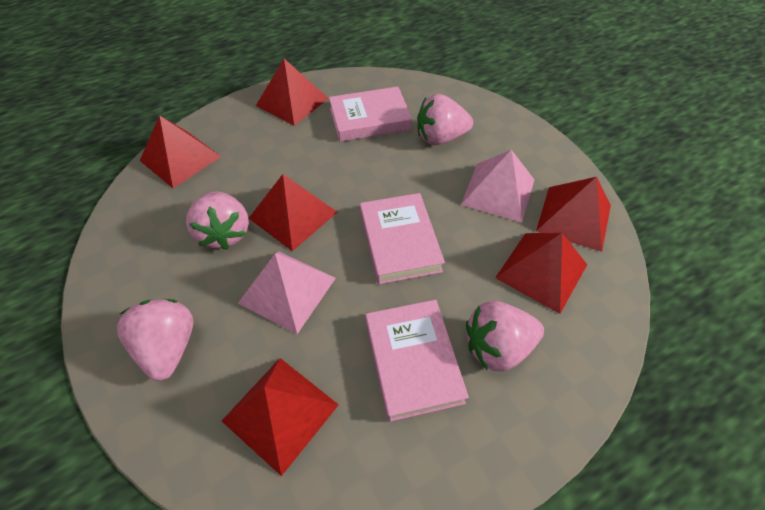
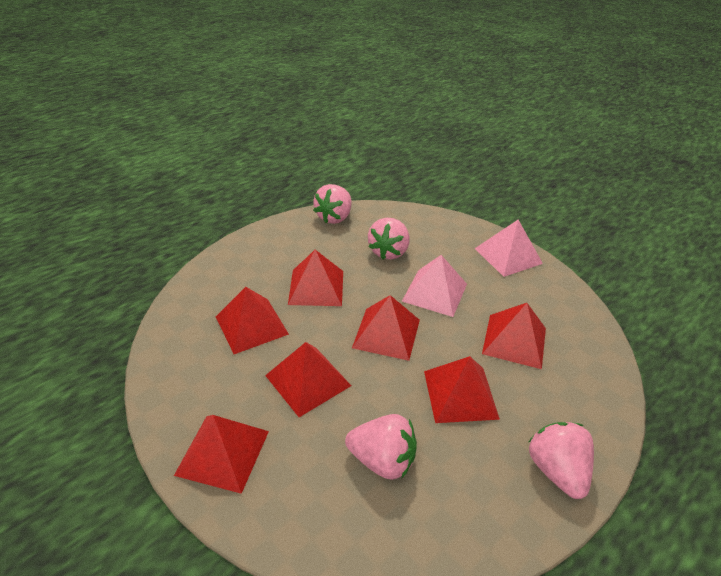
pink book: 3 -> 0
red pyramid: 6 -> 7

